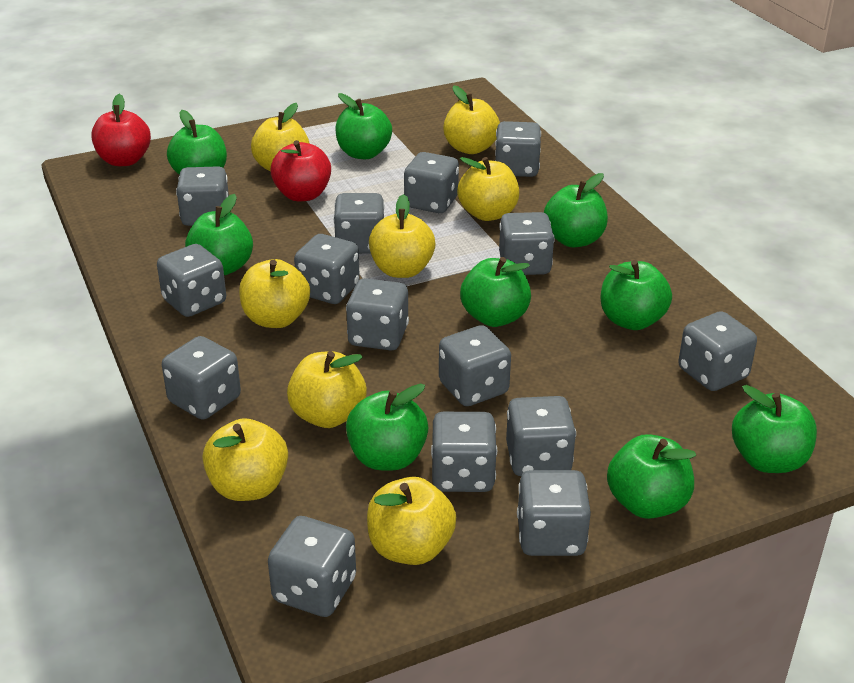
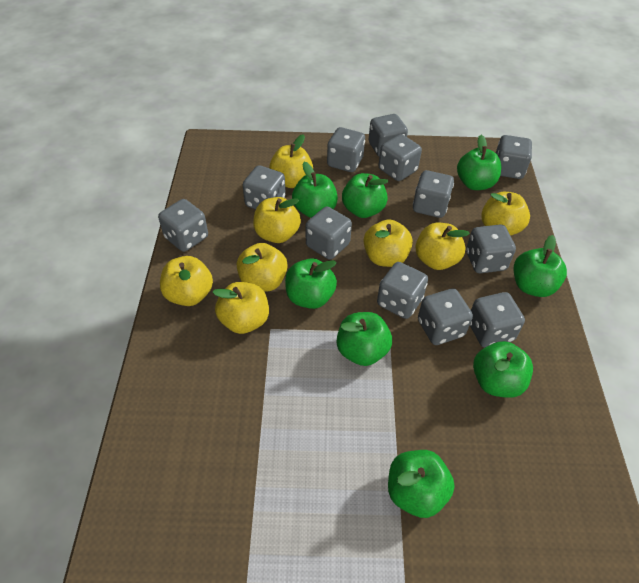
green apple: 9 -> 8
grey dice: 15 -> 12
red apple: 2 -> 0

